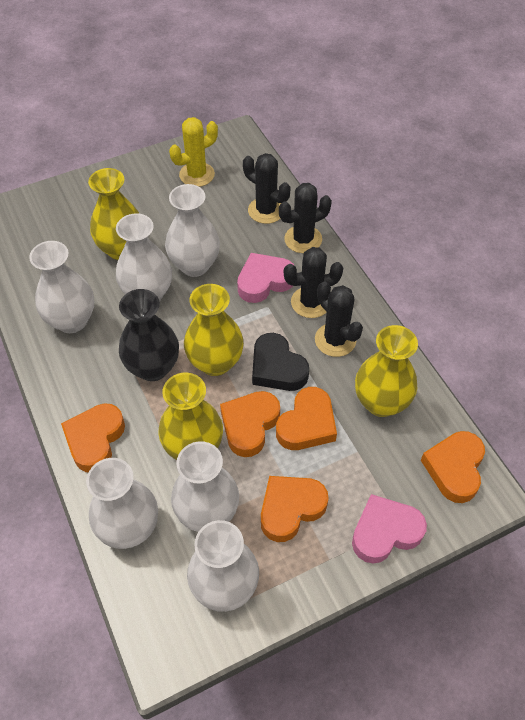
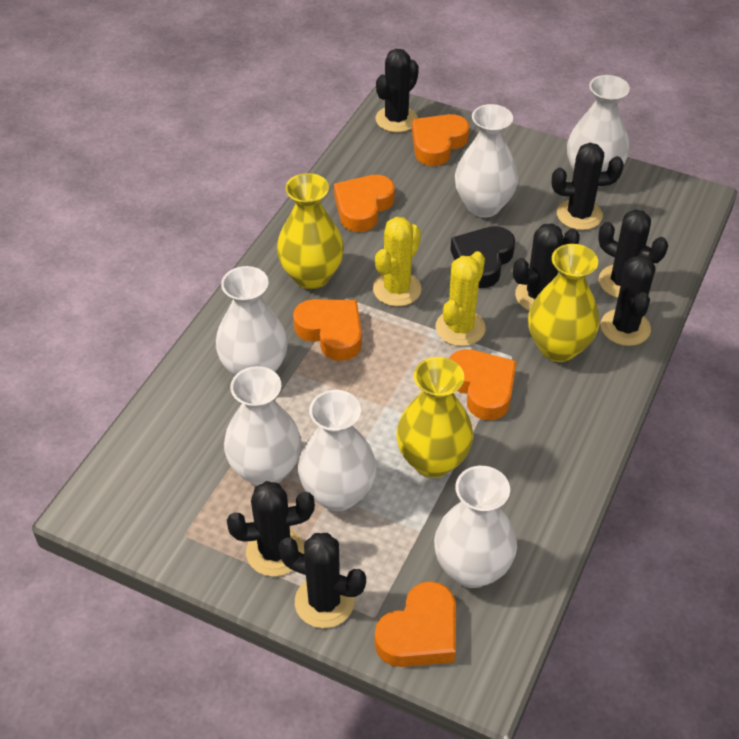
black cactus: 4 -> 7
black vase: 1 -> 0
pink heart: 2 -> 0
yellow cactus: 1 -> 2
yellow vase: 4 -> 3

